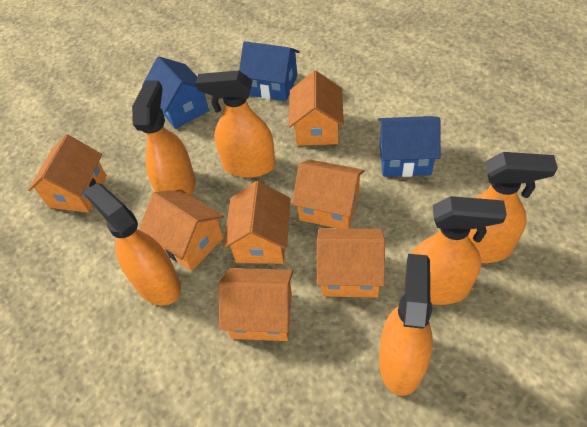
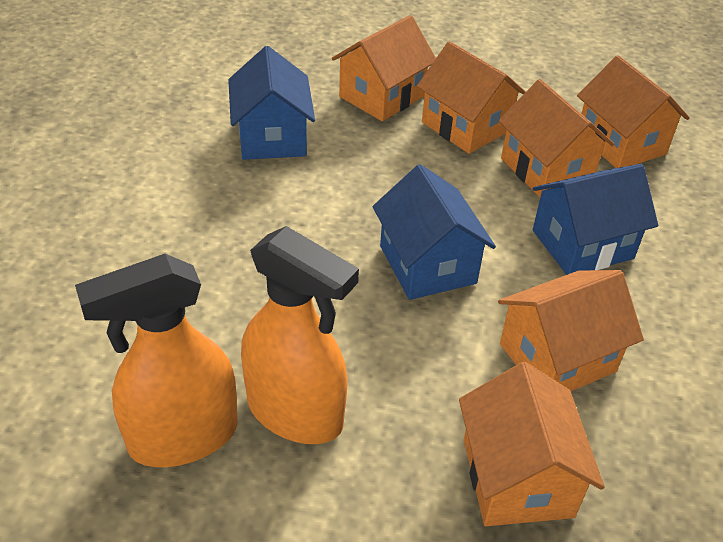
orange house: 7 -> 6
orange spray bottle: 6 -> 2

